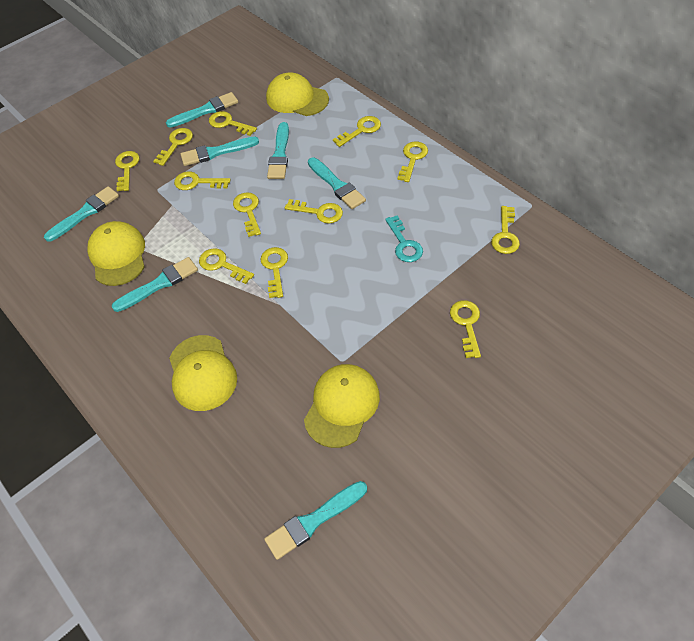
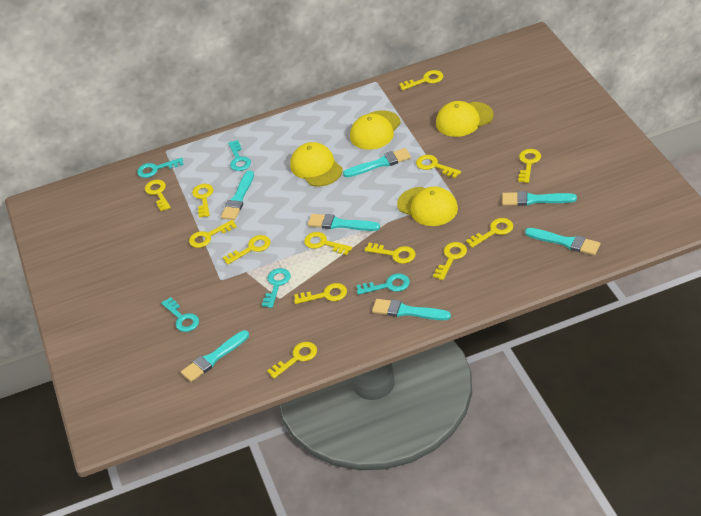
turquoise key: 1 -> 5
yellow key: 12 -> 13

